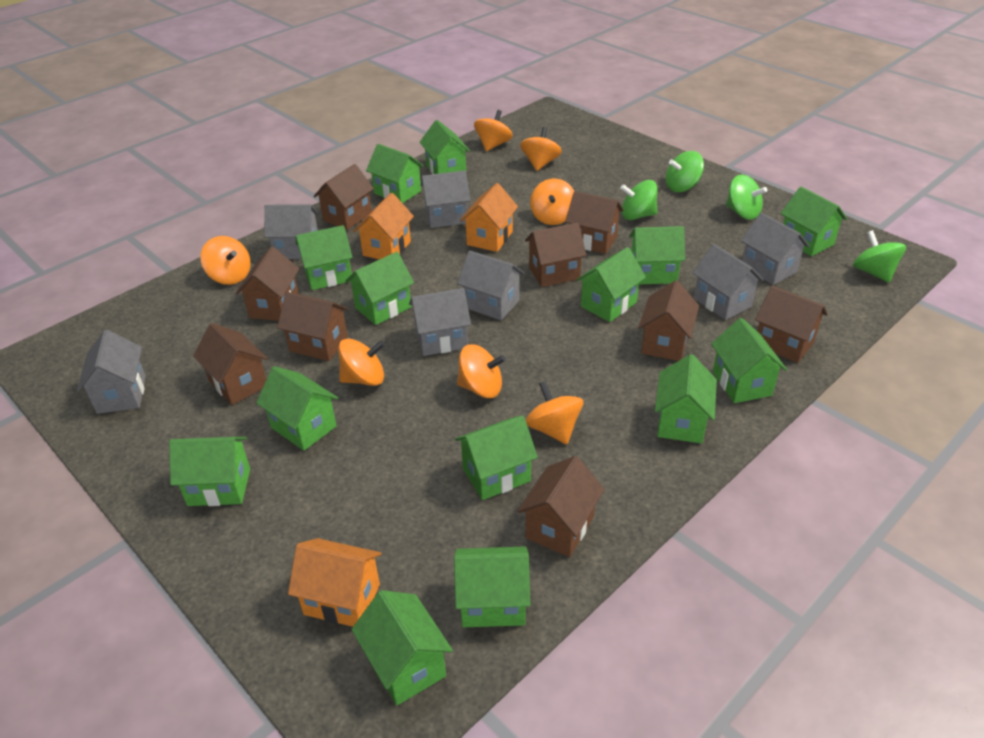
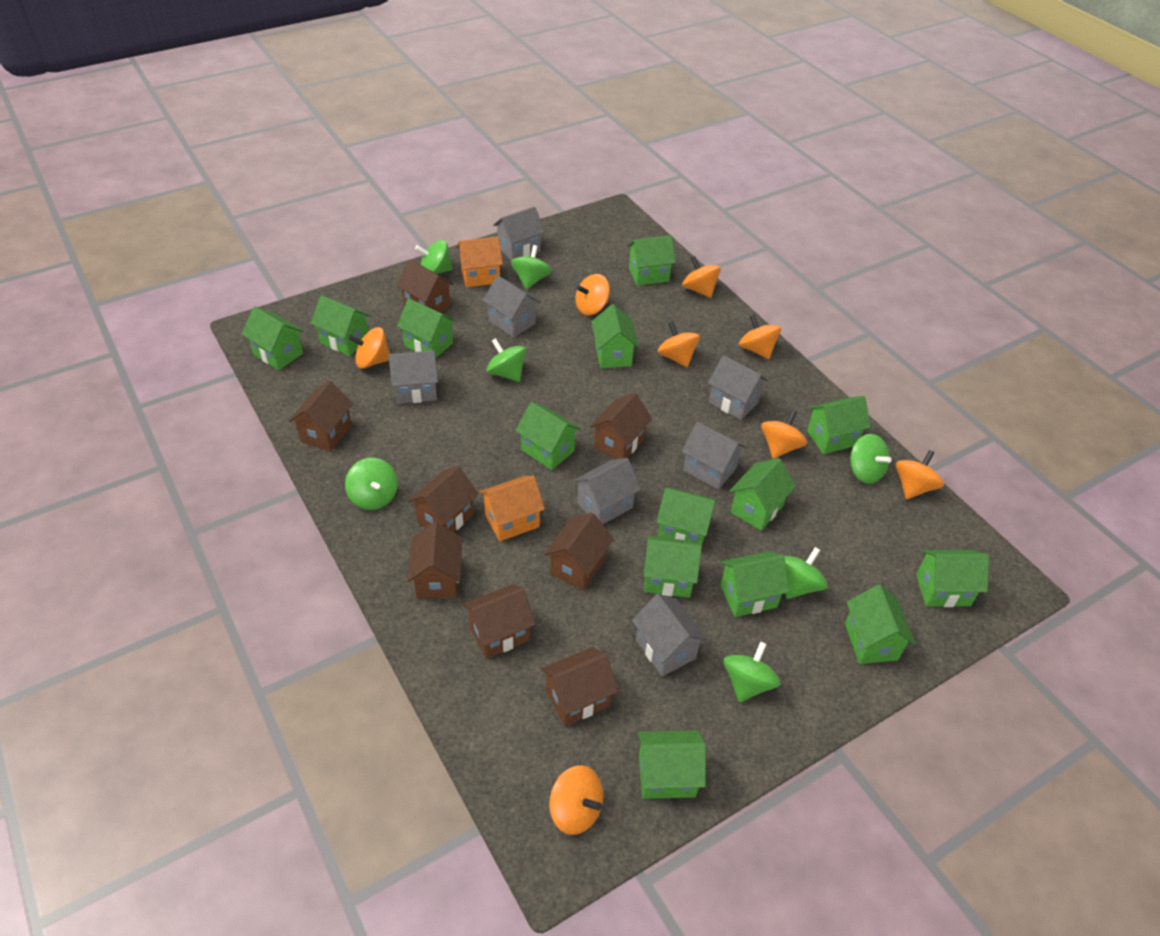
brown house: 9 -> 8
green spinning top: 4 -> 7
orange house: 3 -> 2
orange spinning top: 7 -> 8

